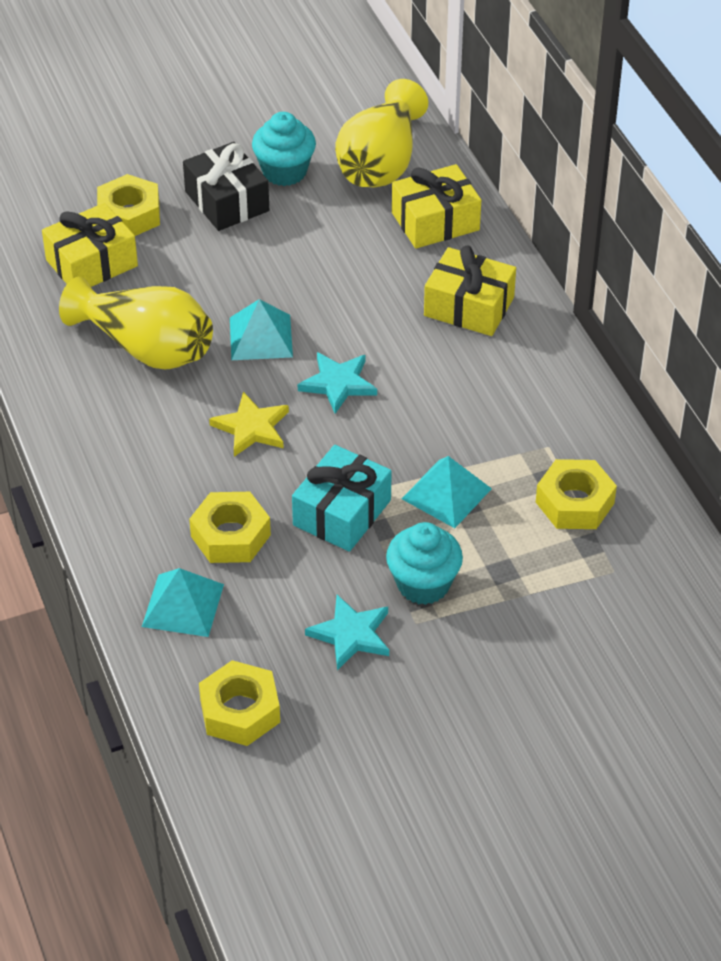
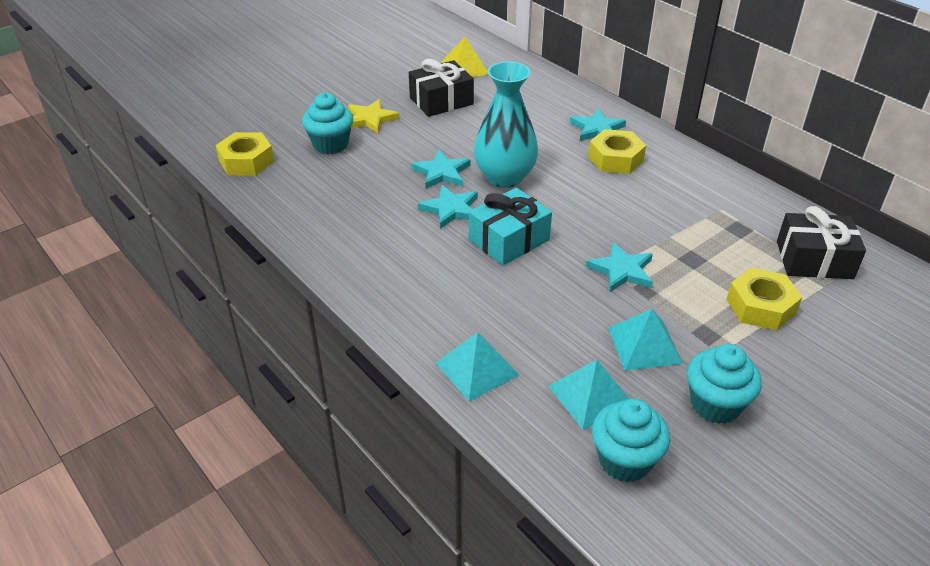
black gift: 1 -> 2
turquoise cupcake: 2 -> 3
turquoise star: 2 -> 4
turquoise vase: 0 -> 1
yellow gift: 3 -> 0
yellow nut: 4 -> 3
yellow pyramid: 0 -> 1
yellow vase: 2 -> 0

